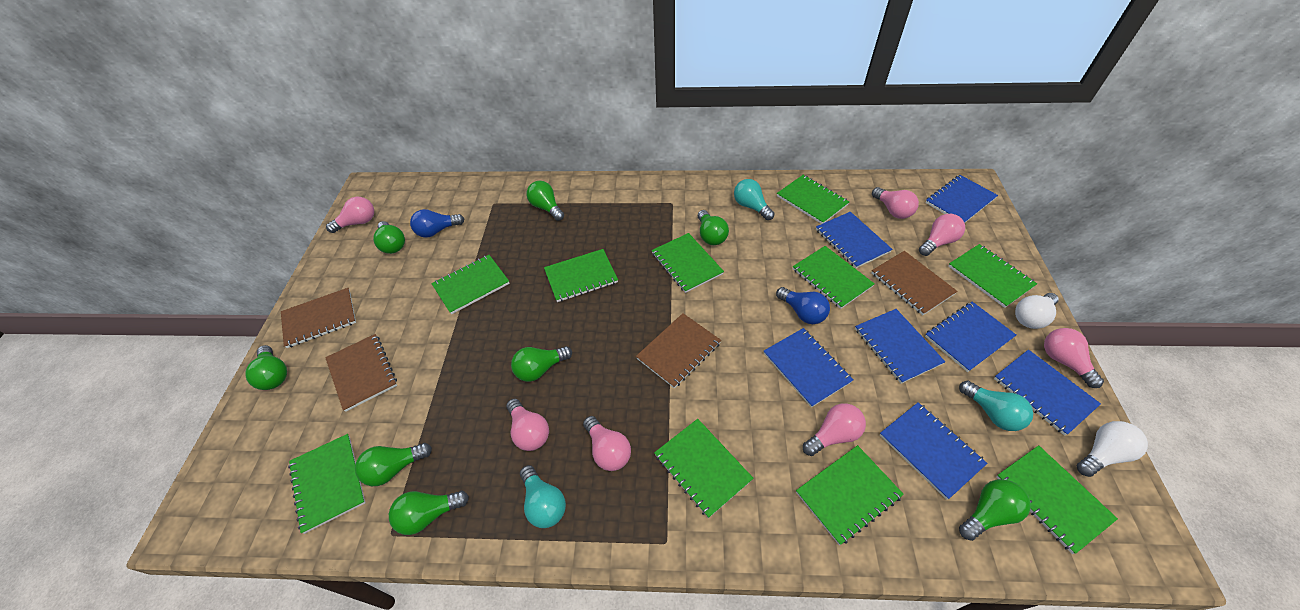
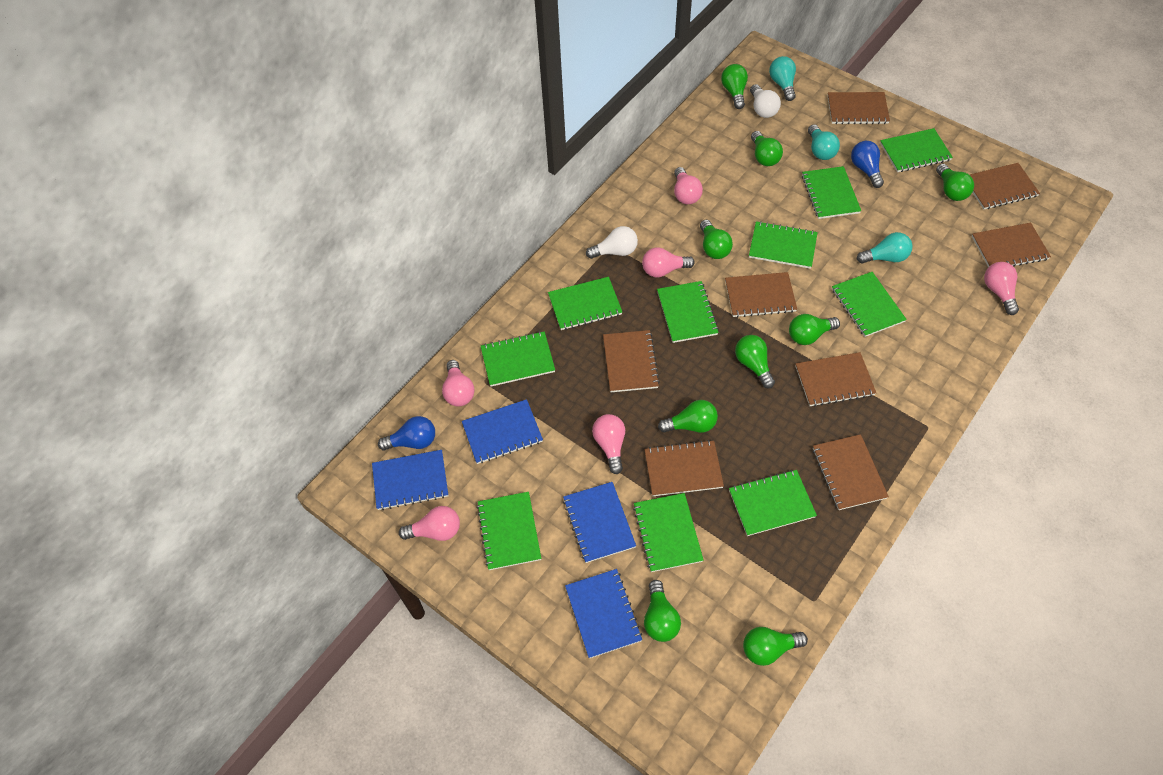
blue notebook: 7 -> 4
brown notebook: 4 -> 8
green light bulb: 8 -> 9
pink light bulb: 7 -> 6

